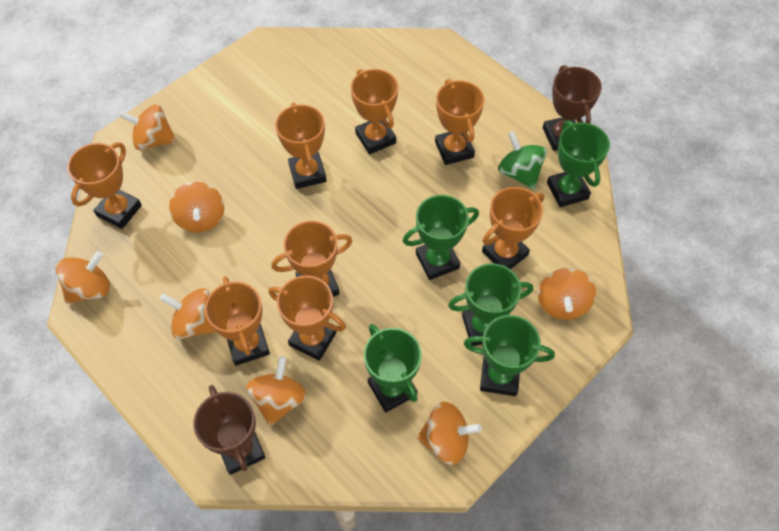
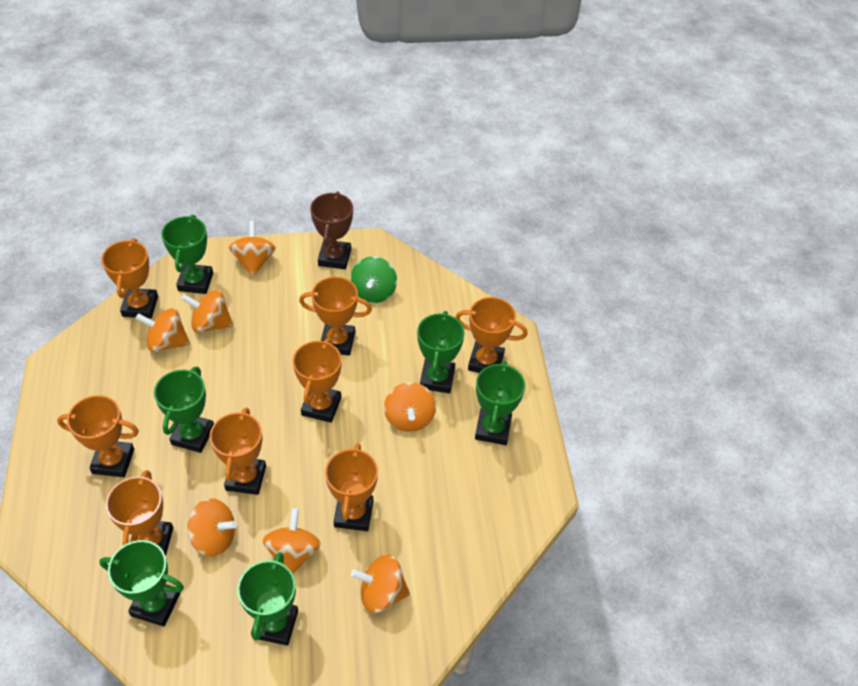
brown trophy: 2 -> 1
green trophy: 5 -> 6

